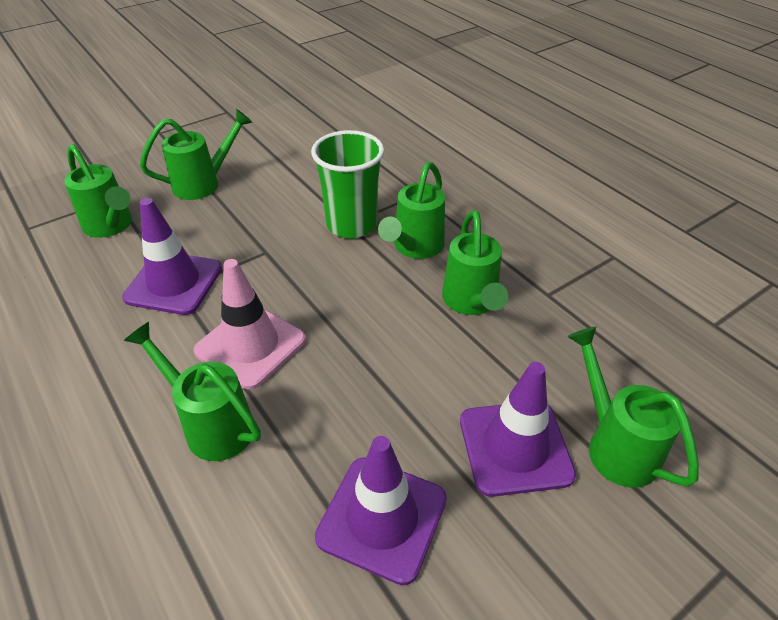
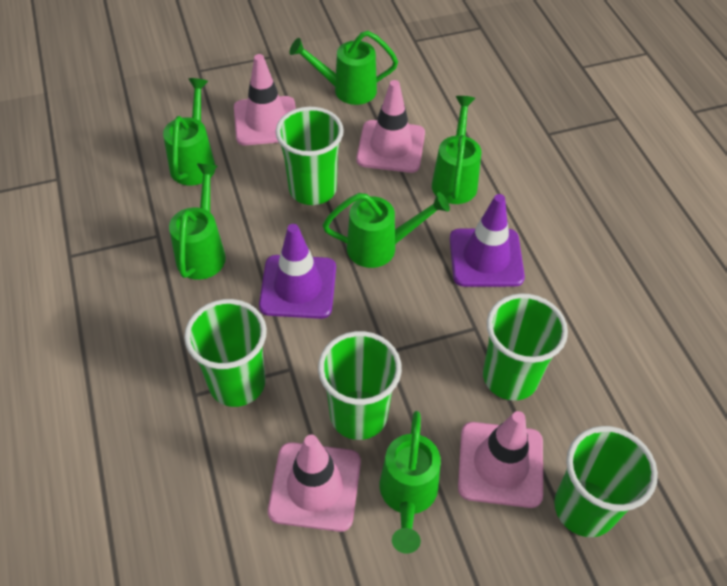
green cup: 1 -> 5
pink traffic cone: 1 -> 4
purple traffic cone: 3 -> 2

